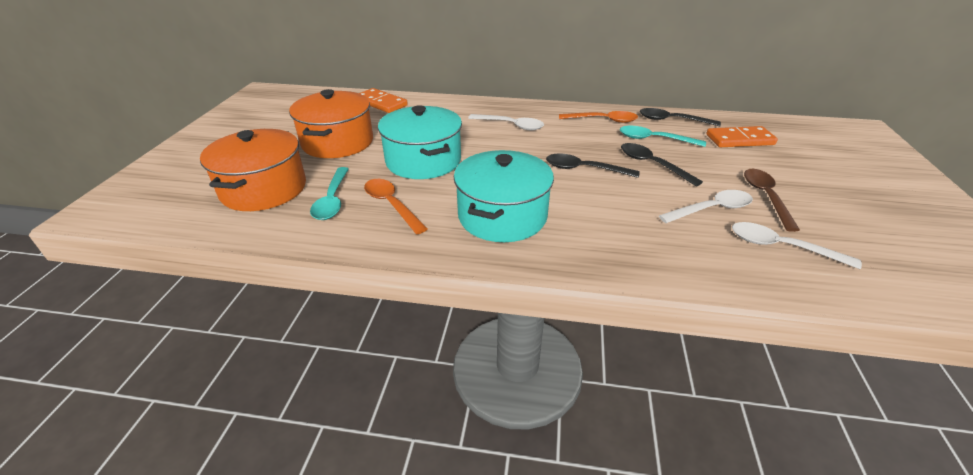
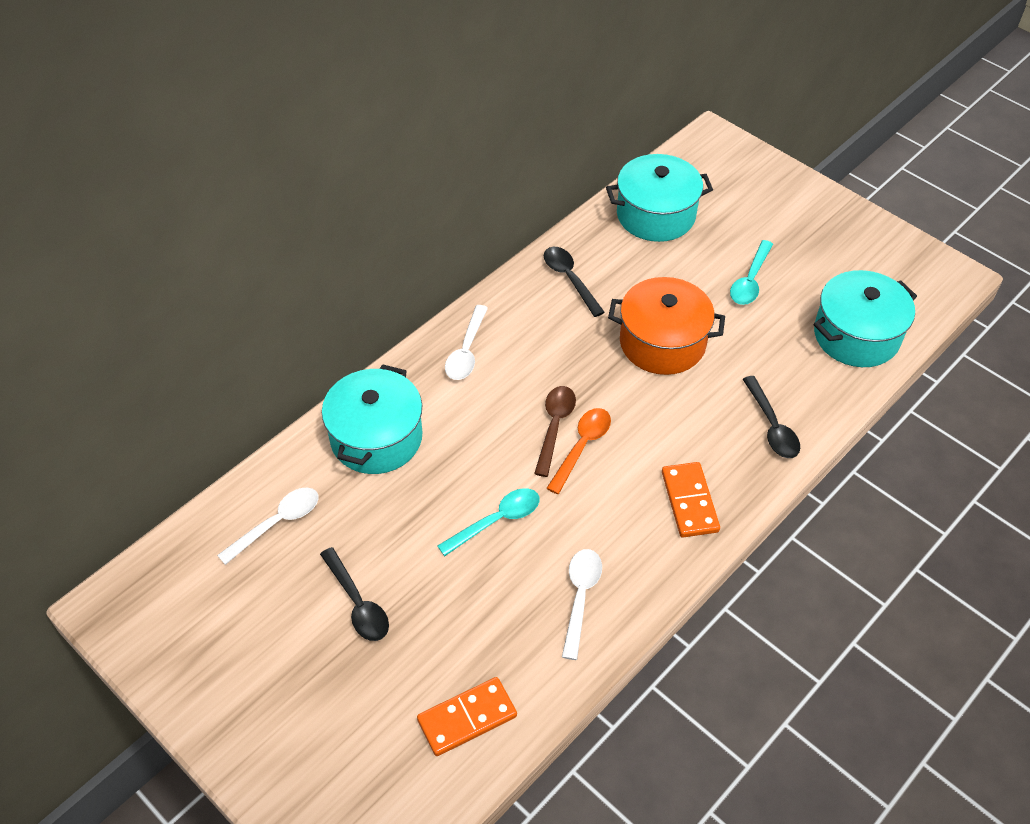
orange pot: 2 -> 1
orange spoon: 2 -> 1
turquoise pot: 2 -> 3

